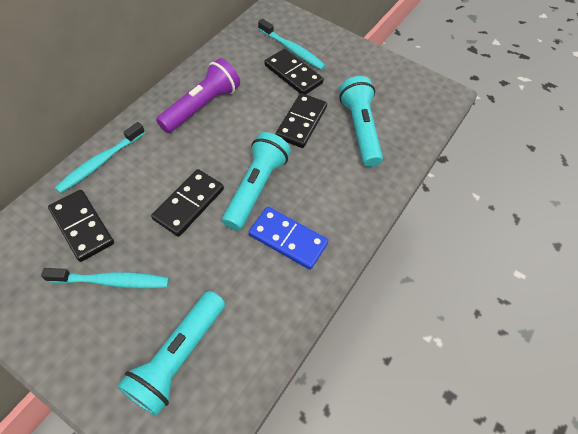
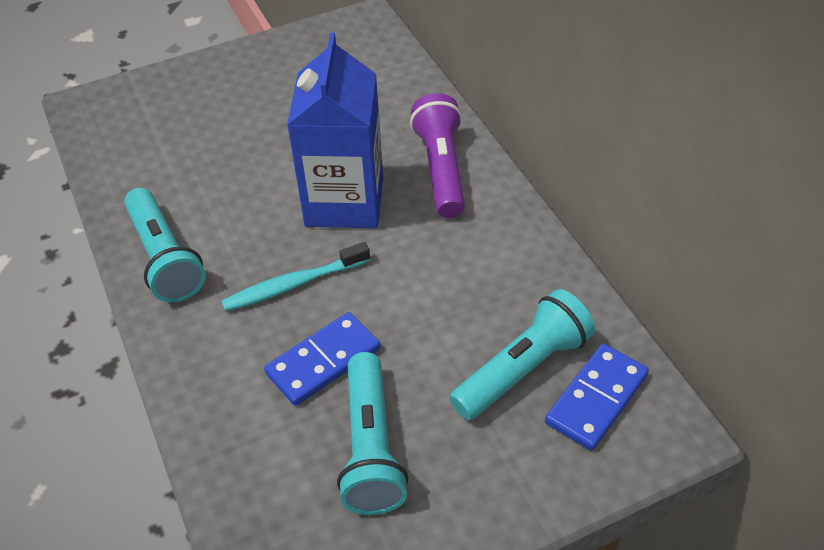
black domino: 4 -> 0
blue carton: 0 -> 1
blue domino: 1 -> 2
turquoise toothbrush: 3 -> 1

